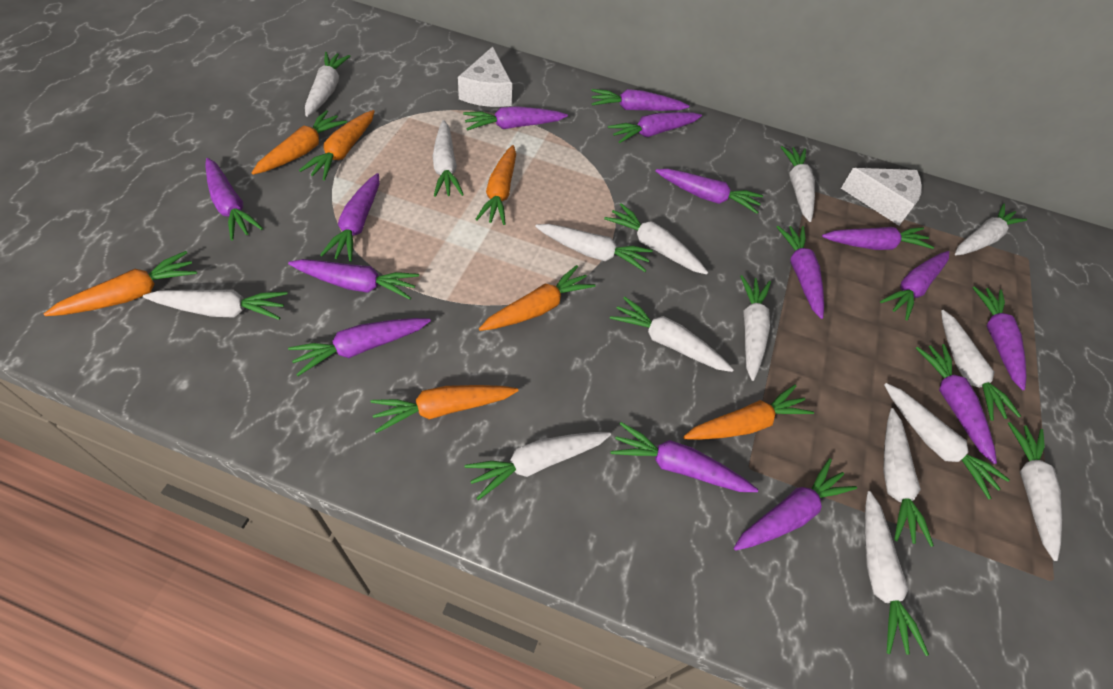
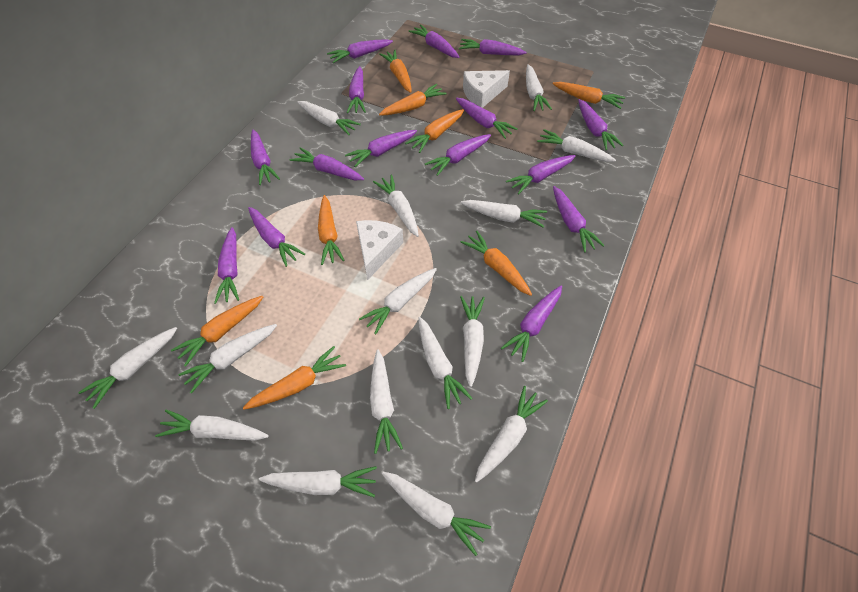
orange carrot: 7 -> 8

